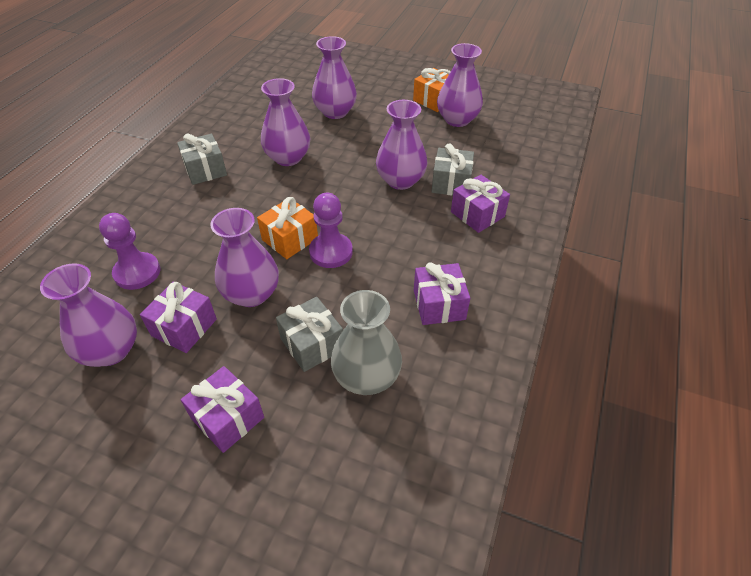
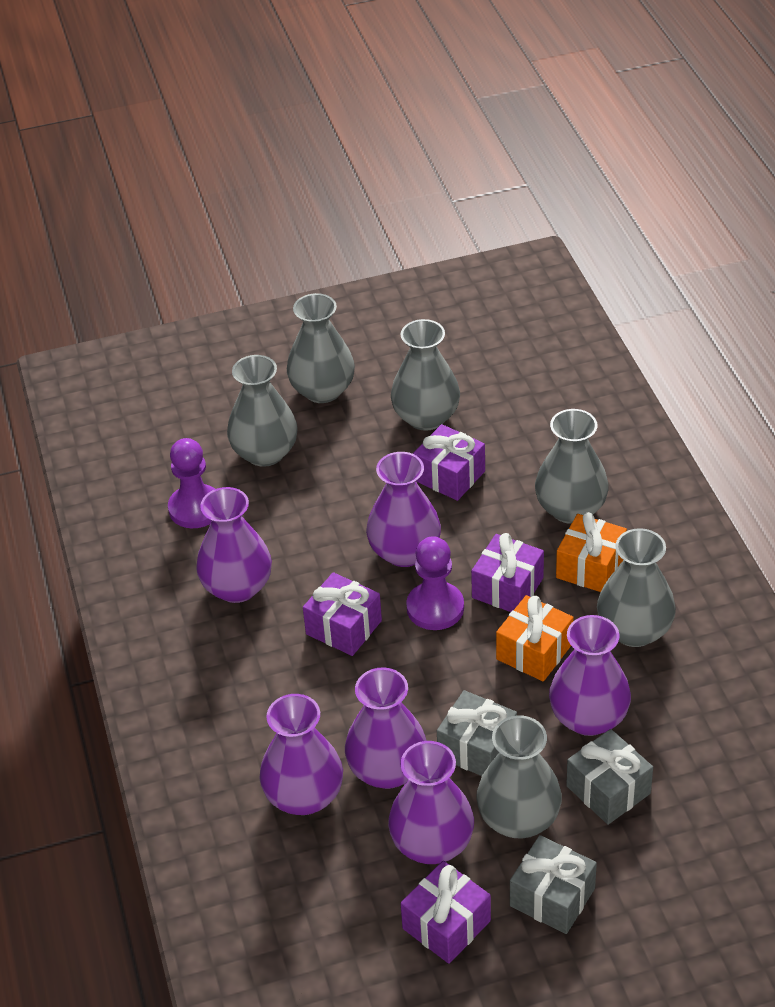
grey vase: 1 -> 6

